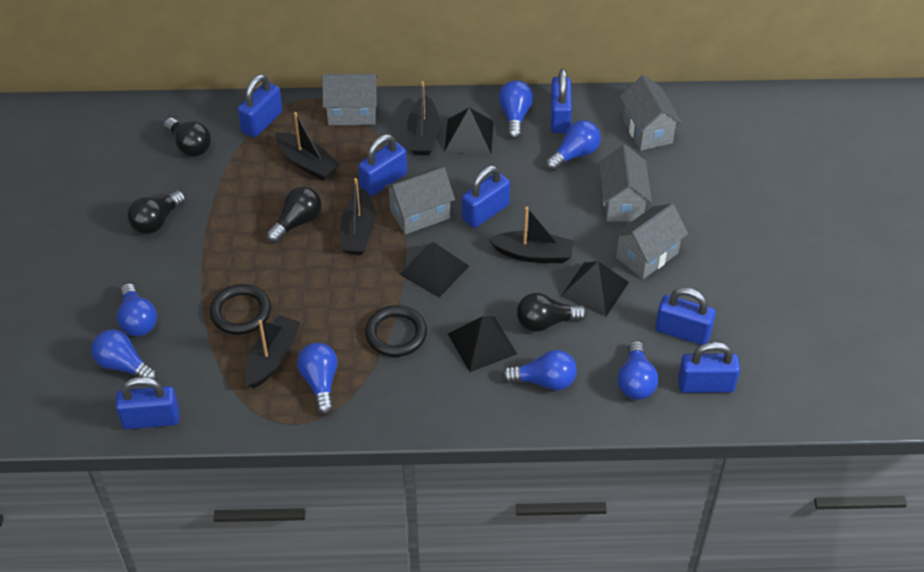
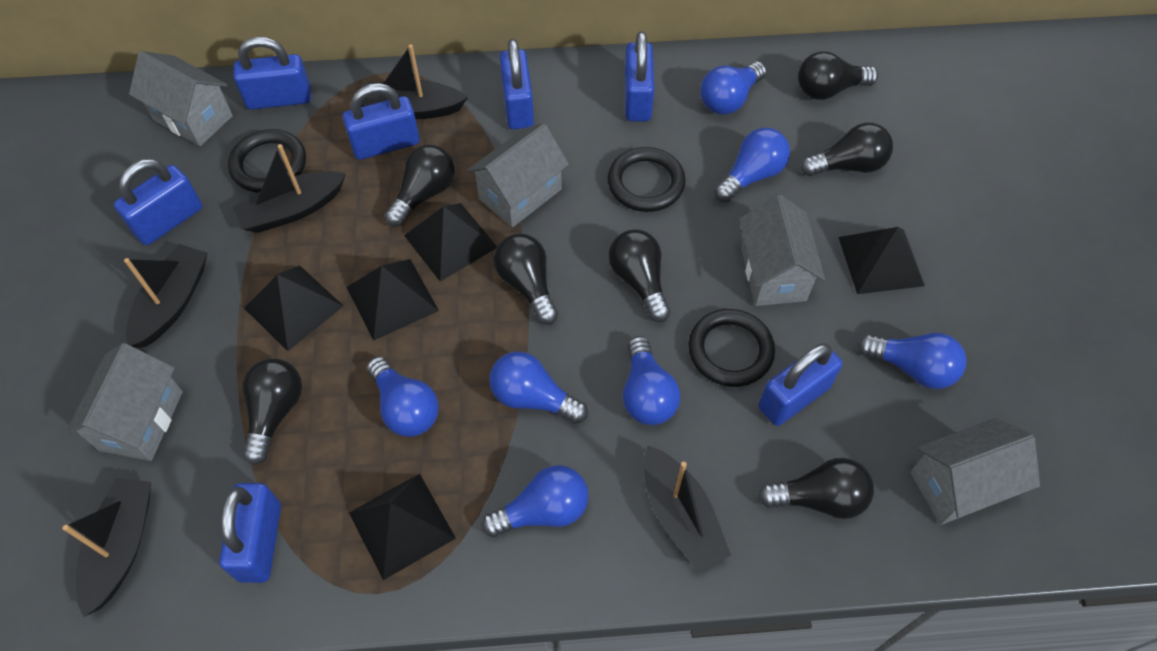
black light bulb: 4 -> 7
black pyramid: 4 -> 5
black ring: 2 -> 3

